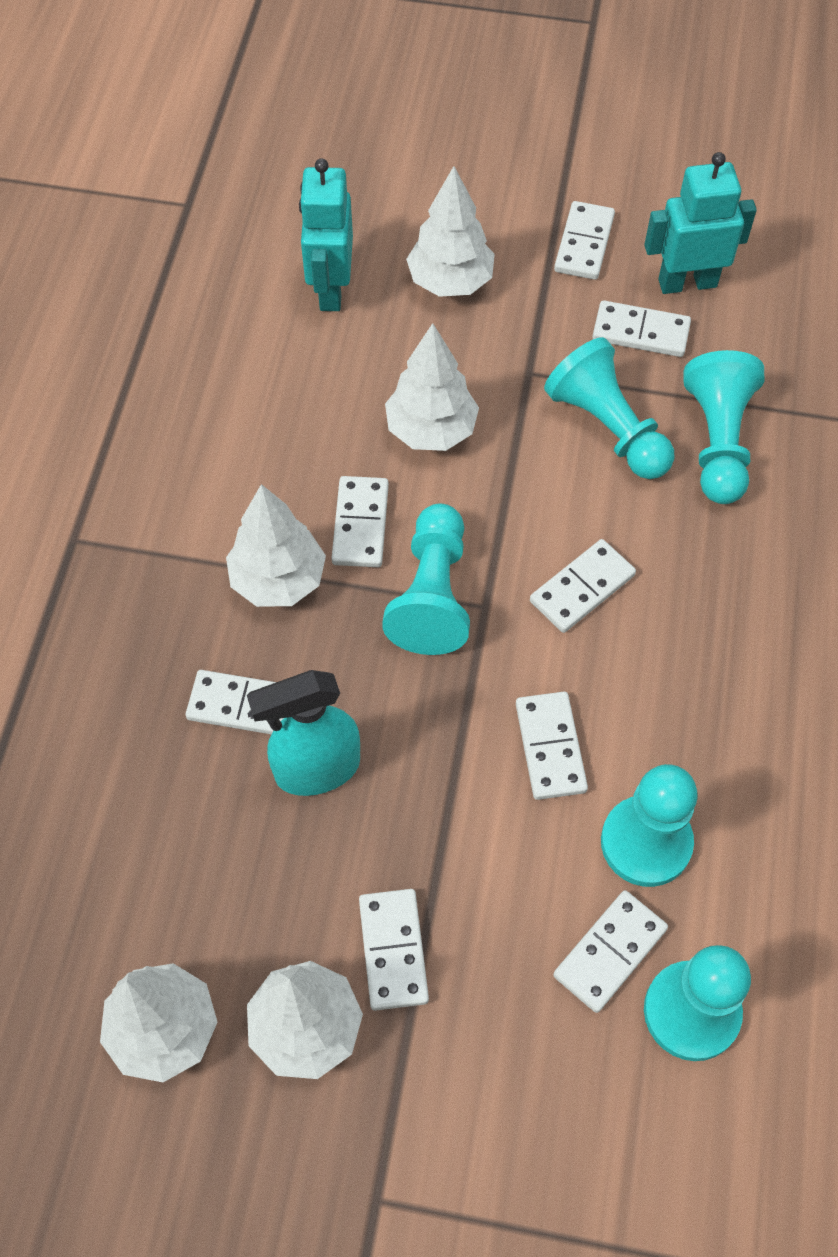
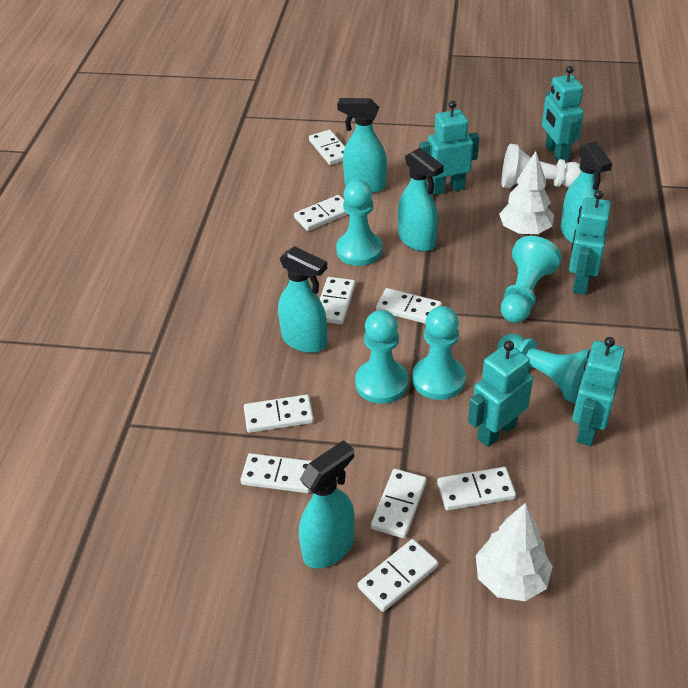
turquoise robot: 2 -> 5
turquoise spray bottle: 1 -> 5
white domino: 8 -> 9
white pawn: 0 -> 1
white tree: 5 -> 2

